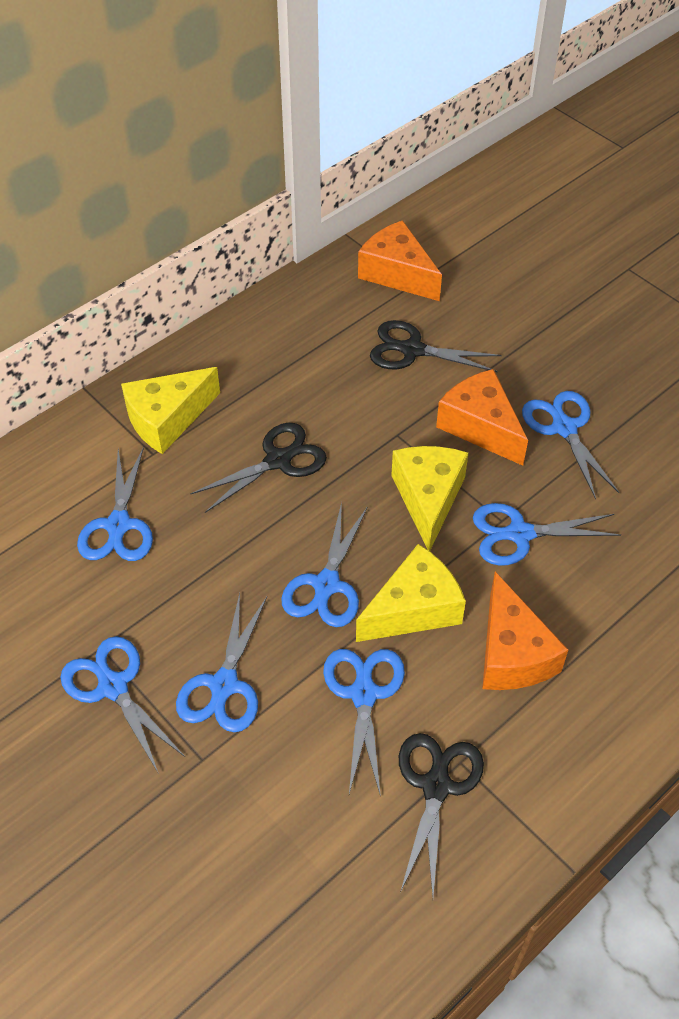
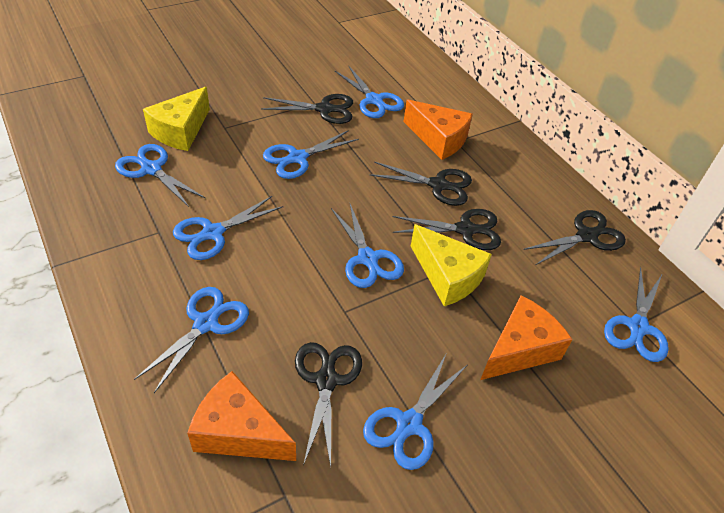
black scissors: 3 -> 5
blue scissors: 7 -> 8
yellow cheese: 3 -> 2

